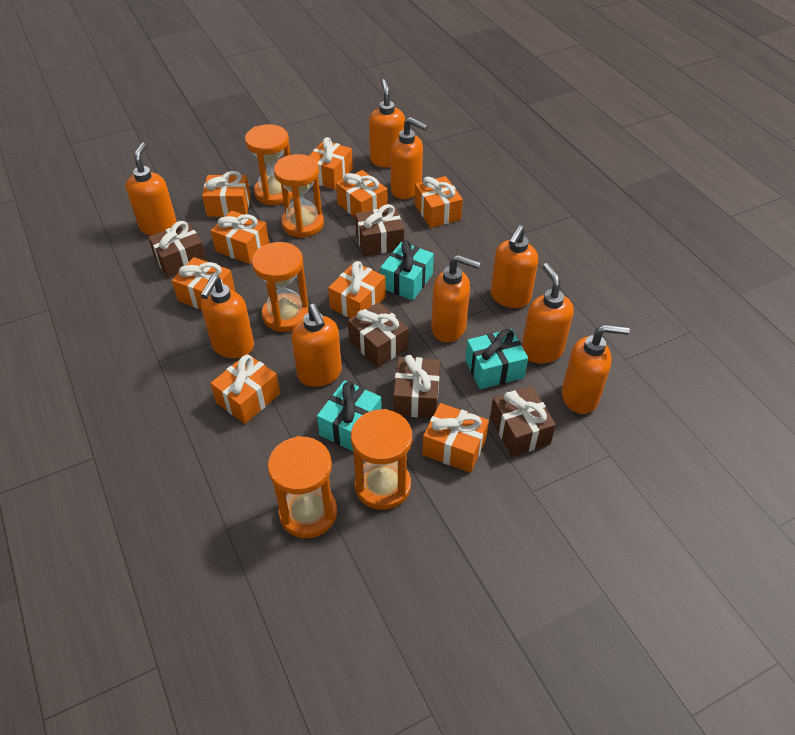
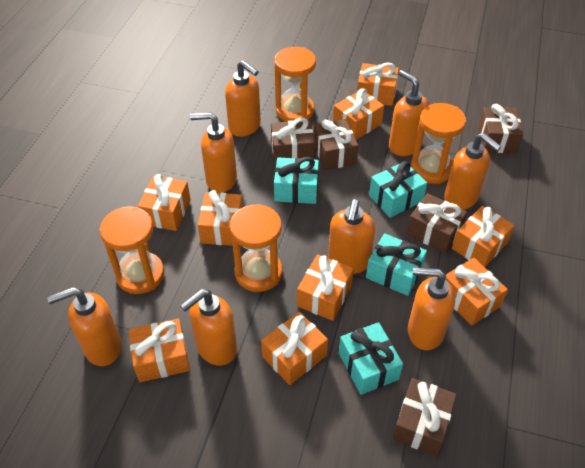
orange hourglass: 5 -> 4
orange soap dispenser: 9 -> 8
turquoise gift: 3 -> 4

